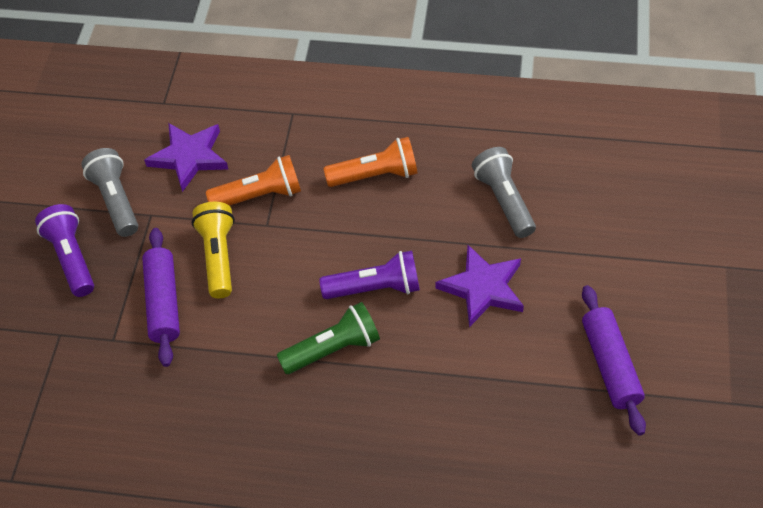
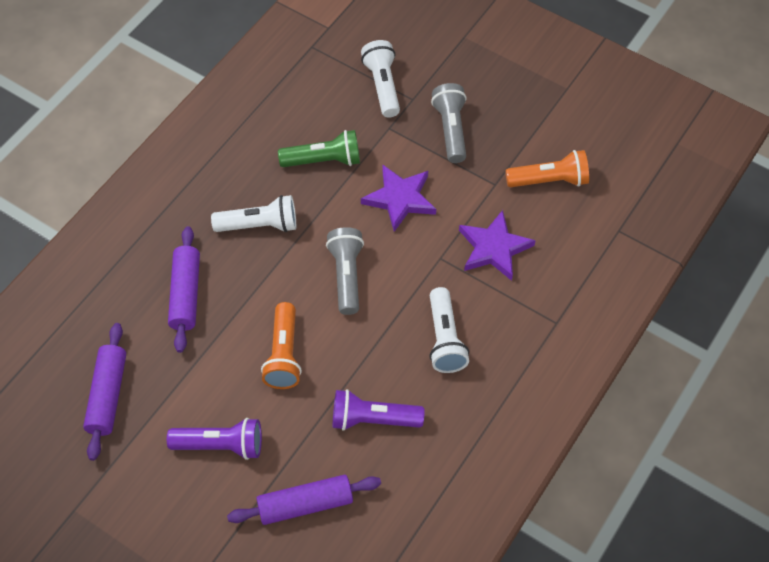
purple rolling pin: 2 -> 3
white flashlight: 0 -> 3
yellow flashlight: 1 -> 0

